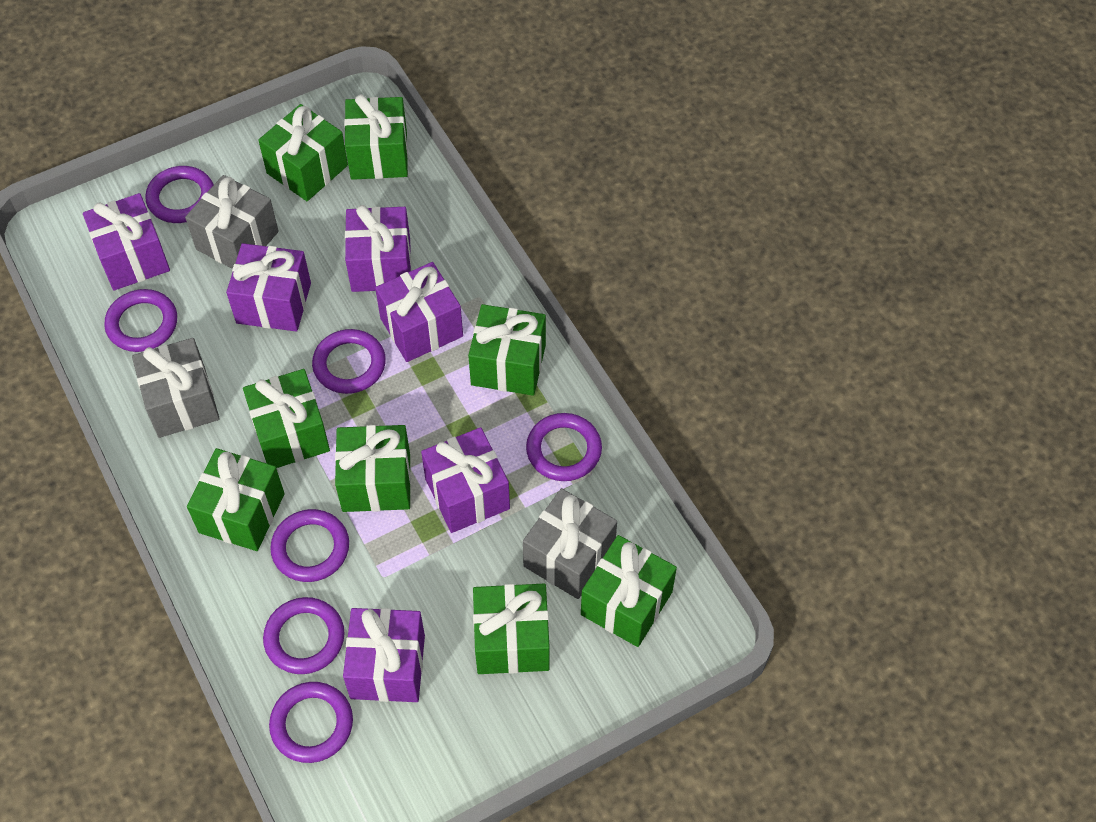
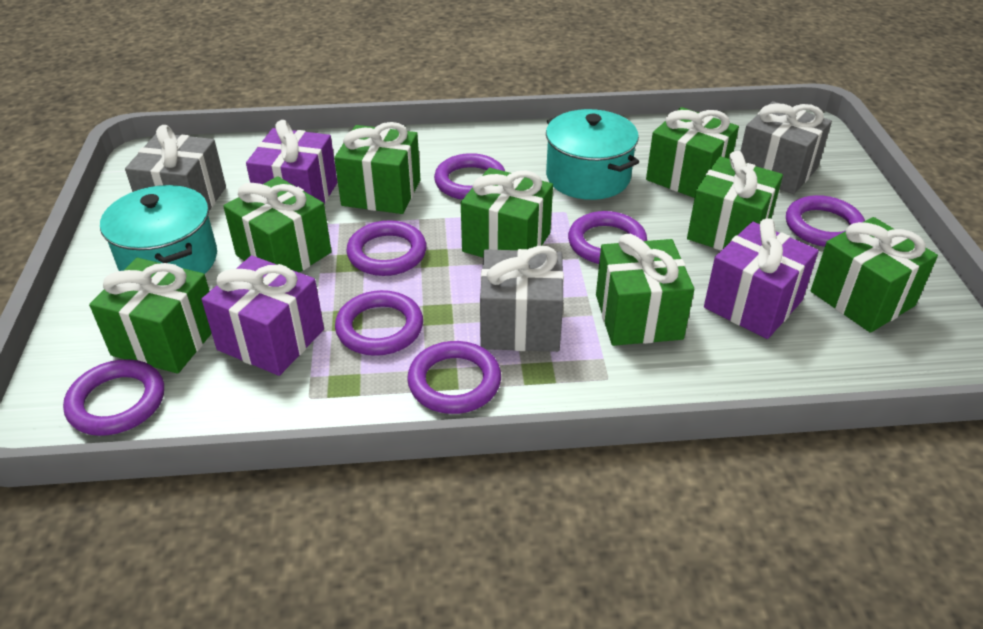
purple gift: 6 -> 3
turquoise pot: 0 -> 2

